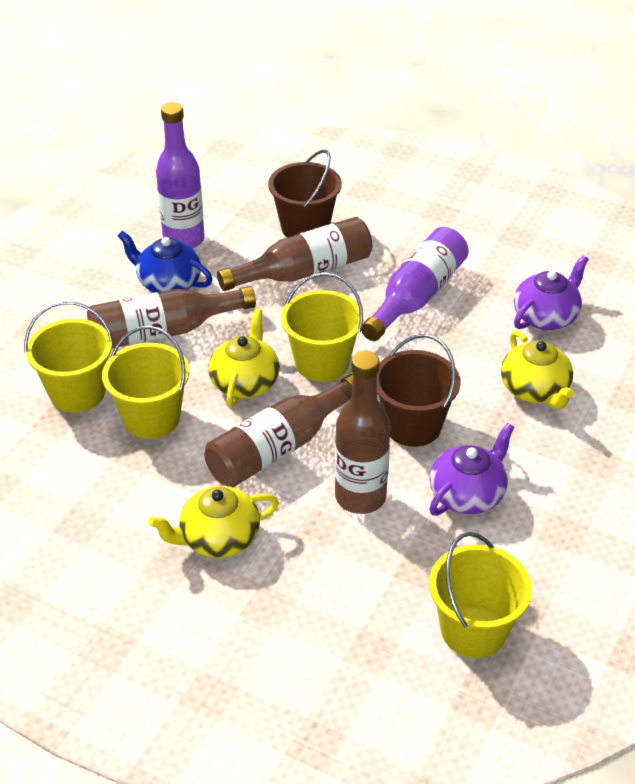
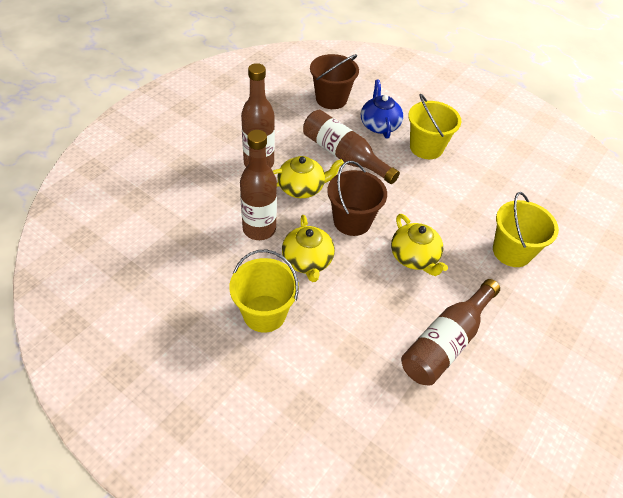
purple bottle: 2 -> 0
purple teapot: 2 -> 0
yellow bucket: 4 -> 3

